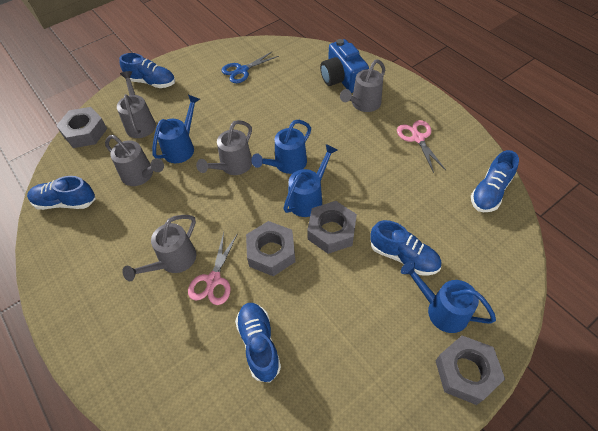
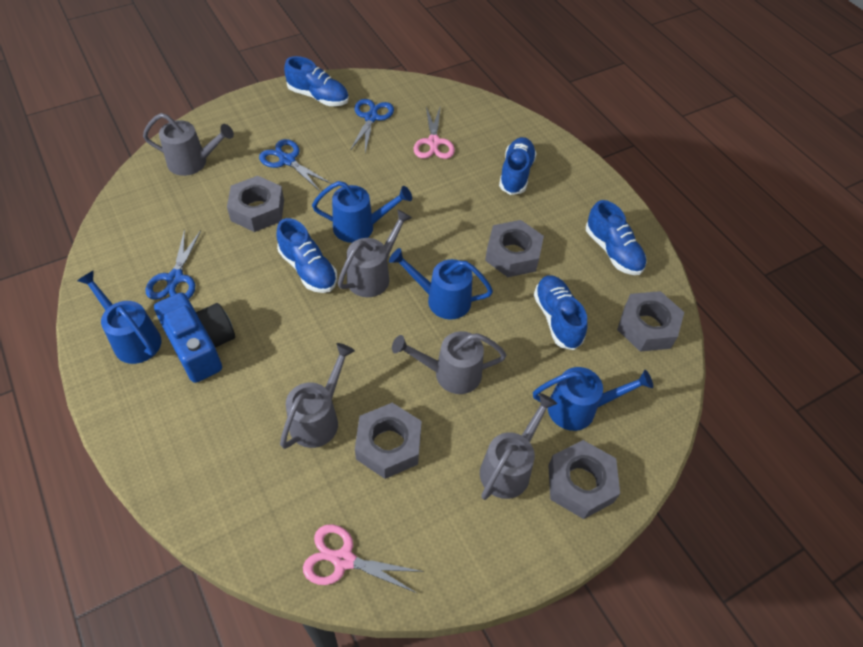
blue scissors: 1 -> 3
grey nut: 4 -> 5

